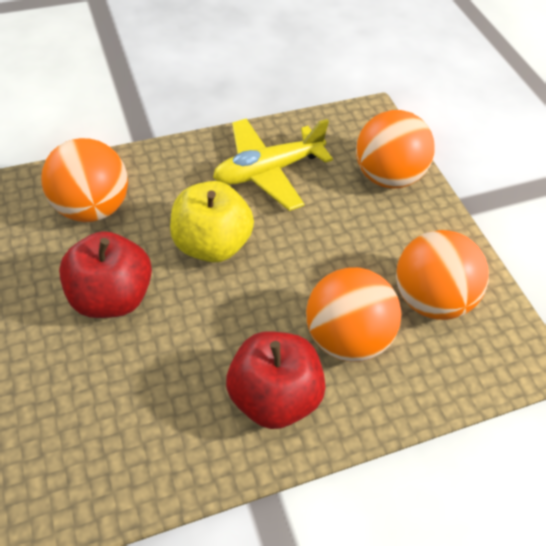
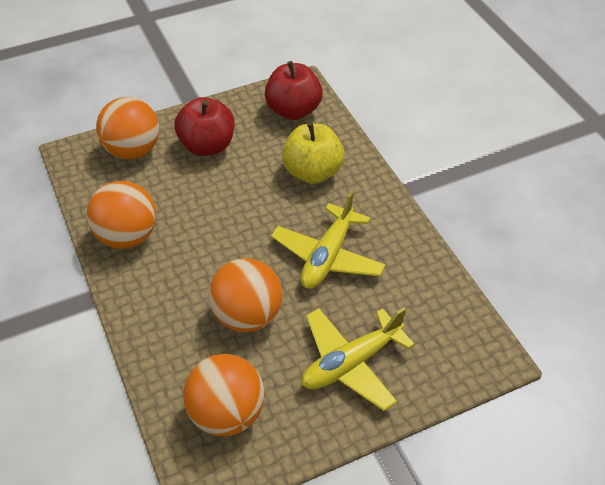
yellow plane: 1 -> 2

